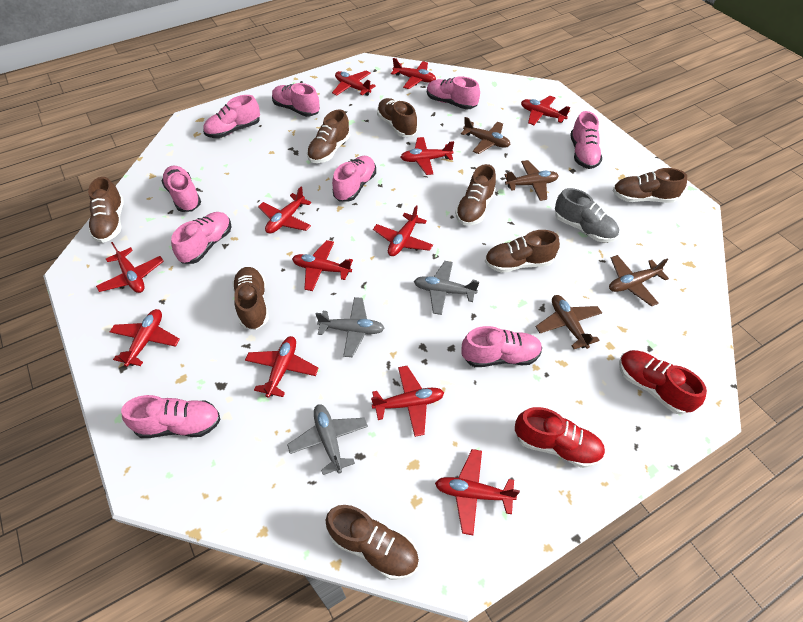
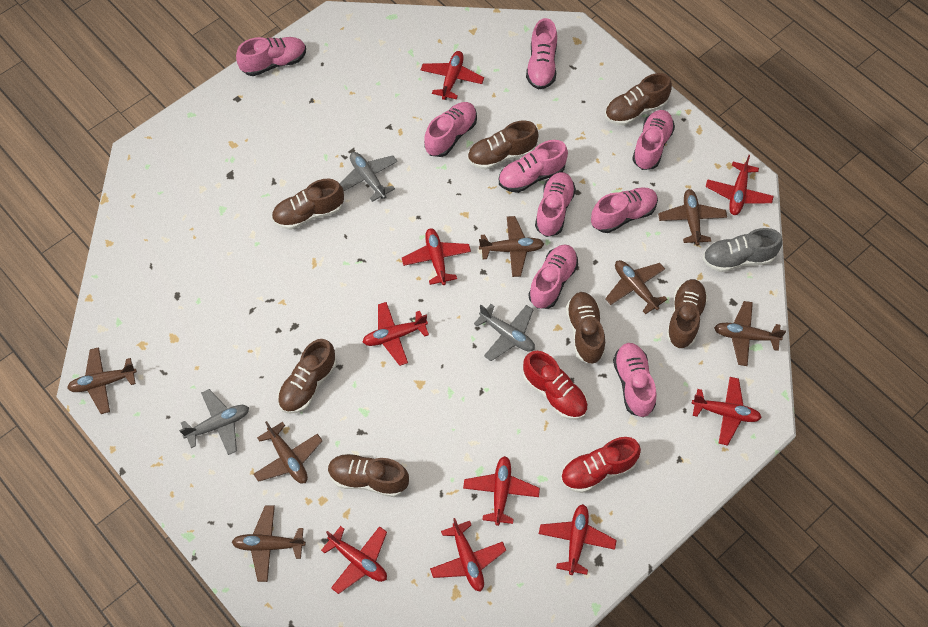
brown plane: 4 -> 7
brown shoe: 8 -> 7
red plane: 12 -> 9

